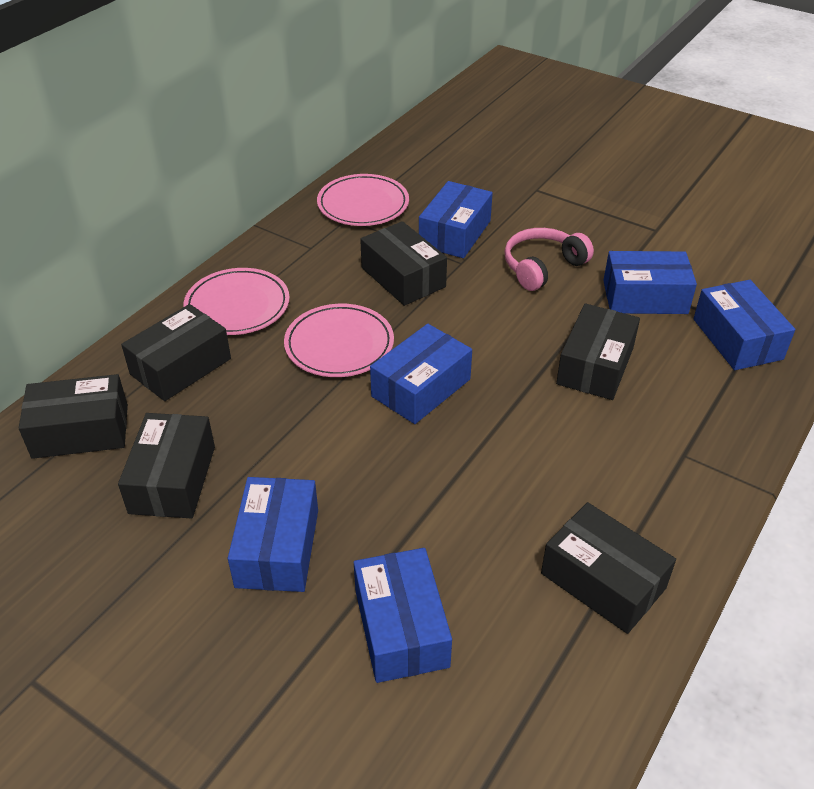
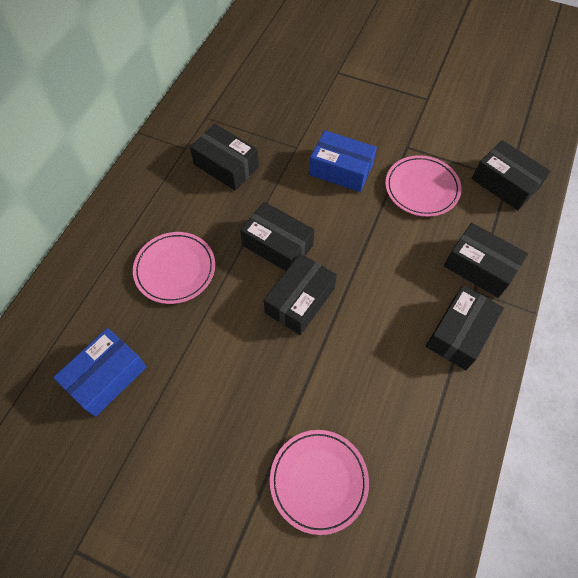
blue box: 6 -> 2
pink headphones: 1 -> 0

